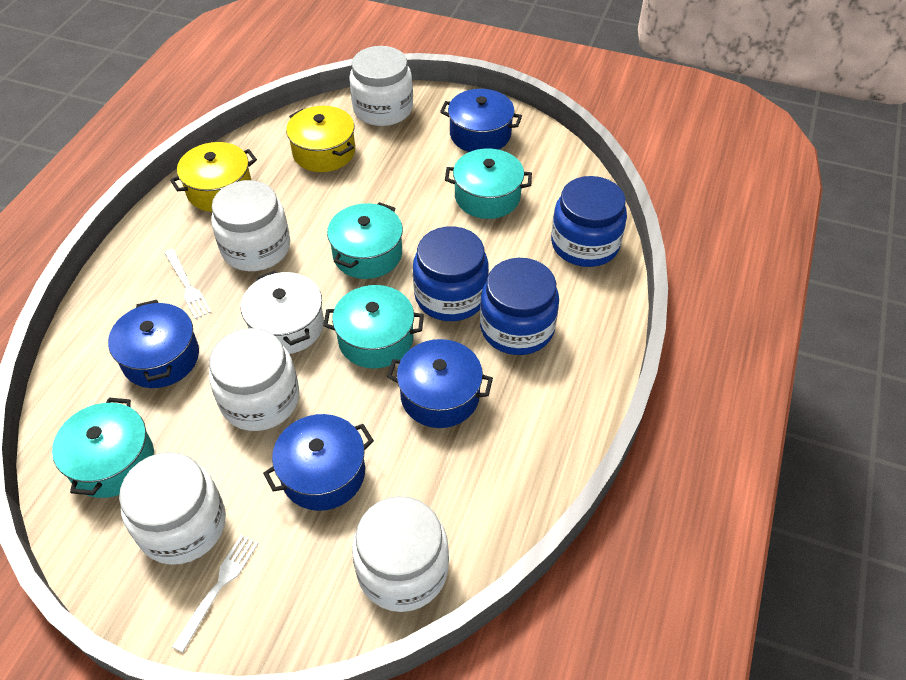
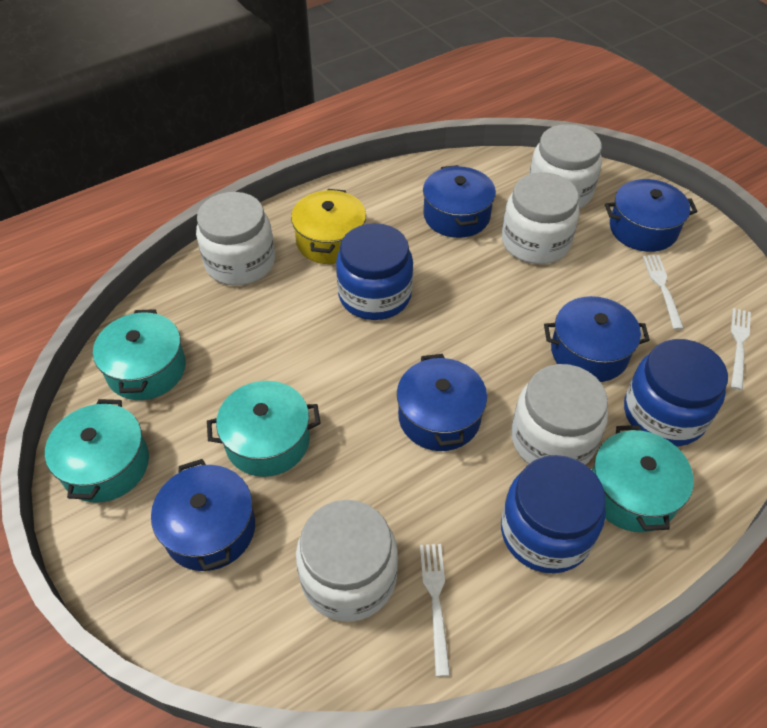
blue pot: 4 -> 5
white fork: 2 -> 3
white pot: 1 -> 0
yellow pot: 2 -> 1

